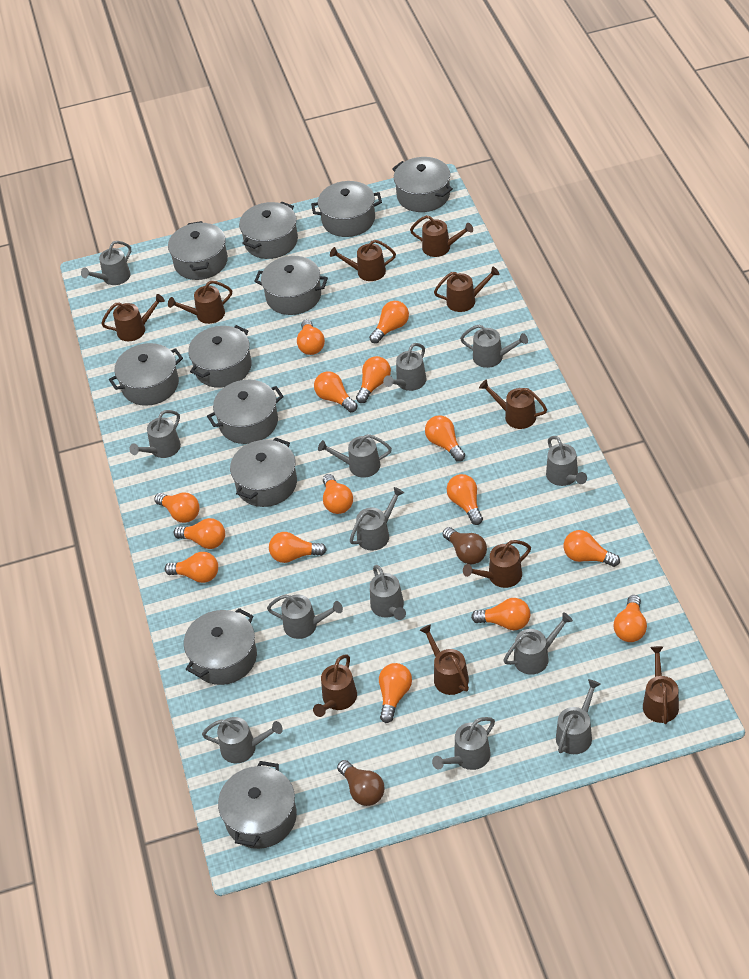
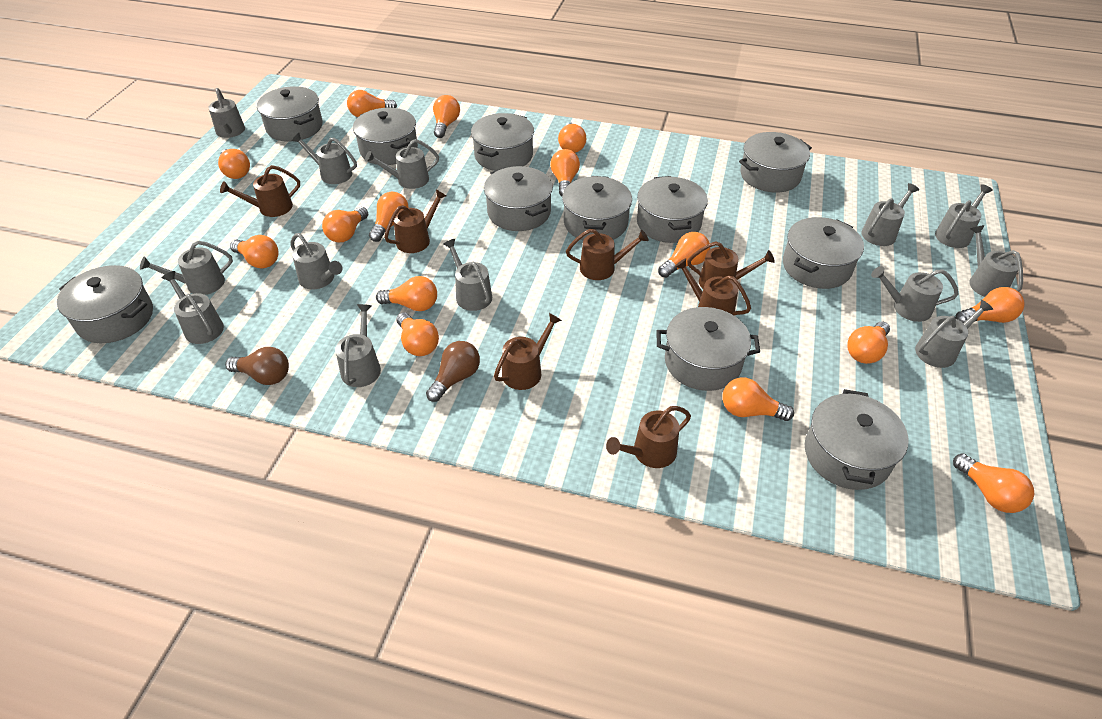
brown watering can: 10 -> 7

